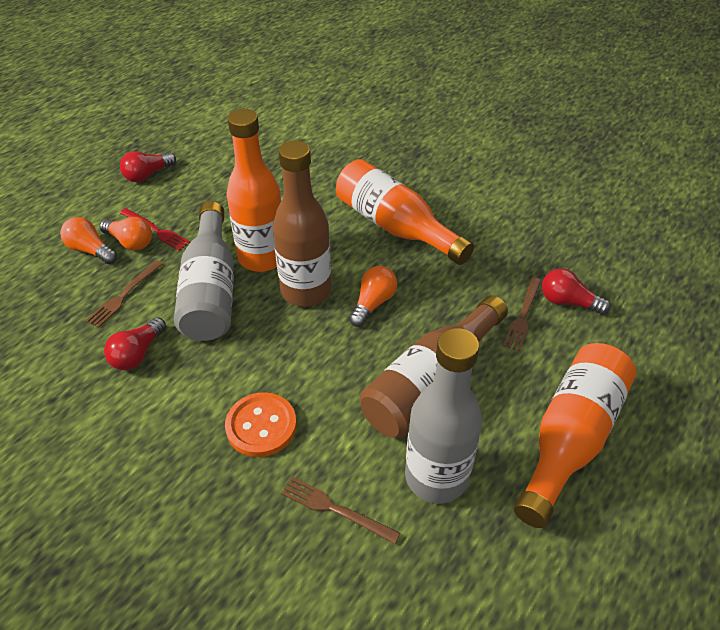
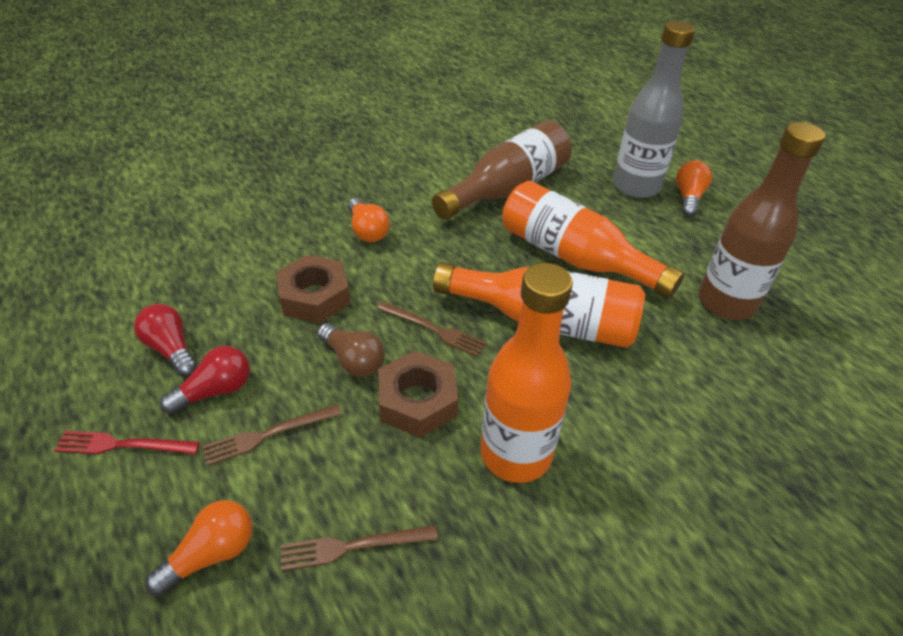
brown light bulb: 0 -> 1
brown nut: 0 -> 2
grey bottle: 2 -> 1
orange button: 1 -> 0
red light bulb: 3 -> 2

